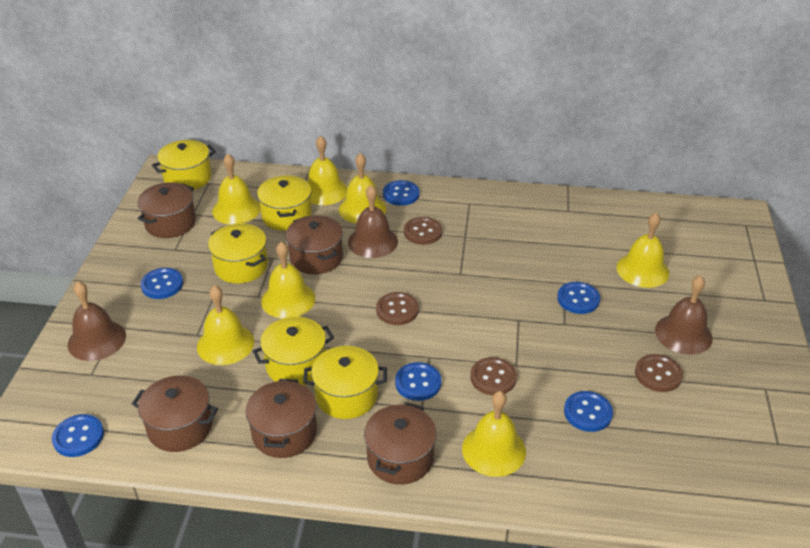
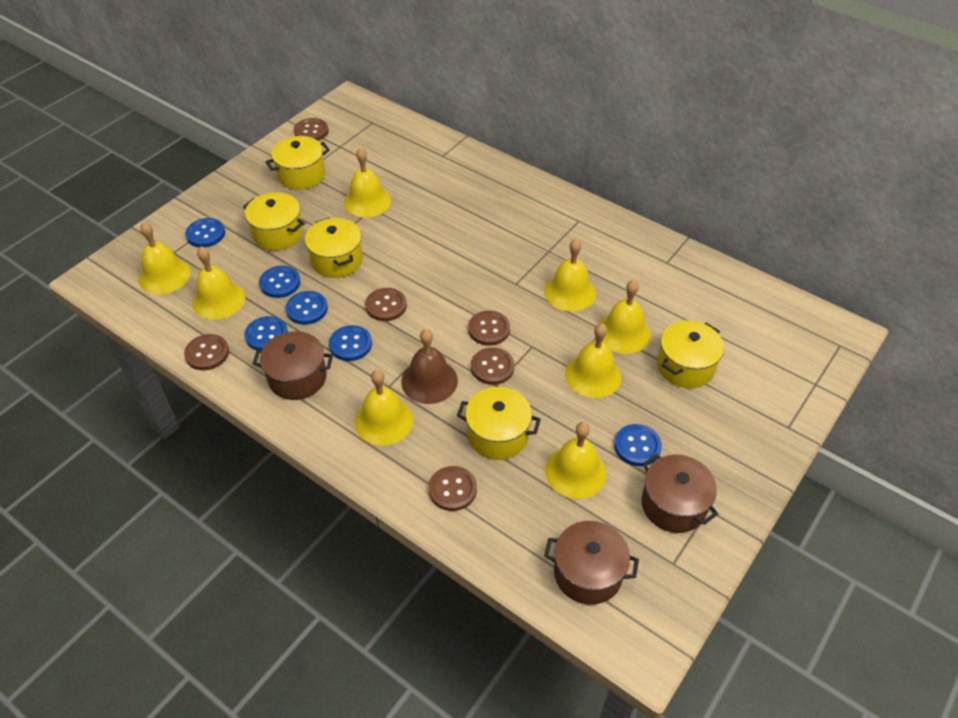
brown bell: 3 -> 1
brown button: 4 -> 6
brown pot: 5 -> 3
yellow bell: 7 -> 8

